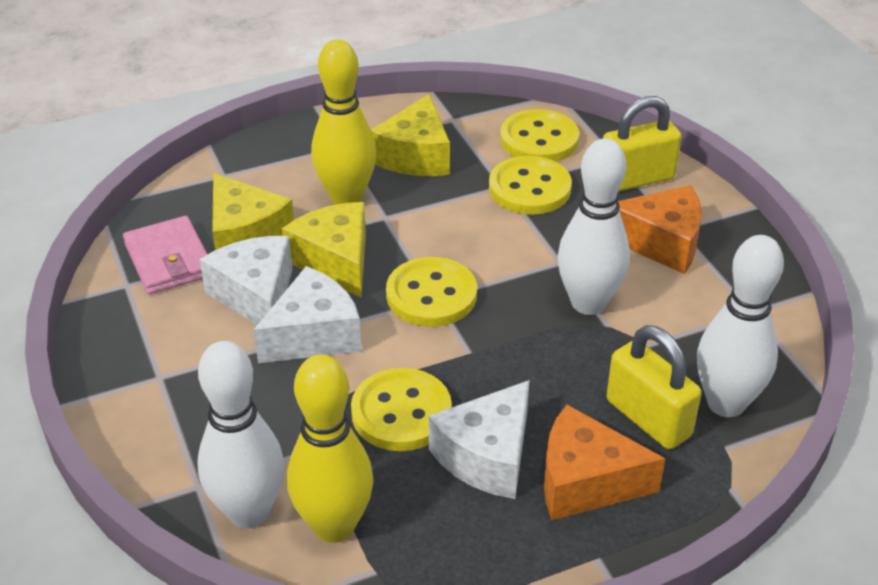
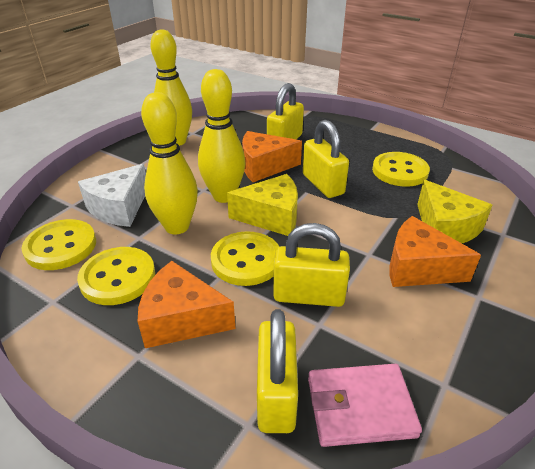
orange cheese: 2 -> 3
white bowling pin: 3 -> 0
white cheese: 3 -> 1
yellow bowling pin: 2 -> 3
yellow cheese: 3 -> 2
yellow padlock: 2 -> 4

